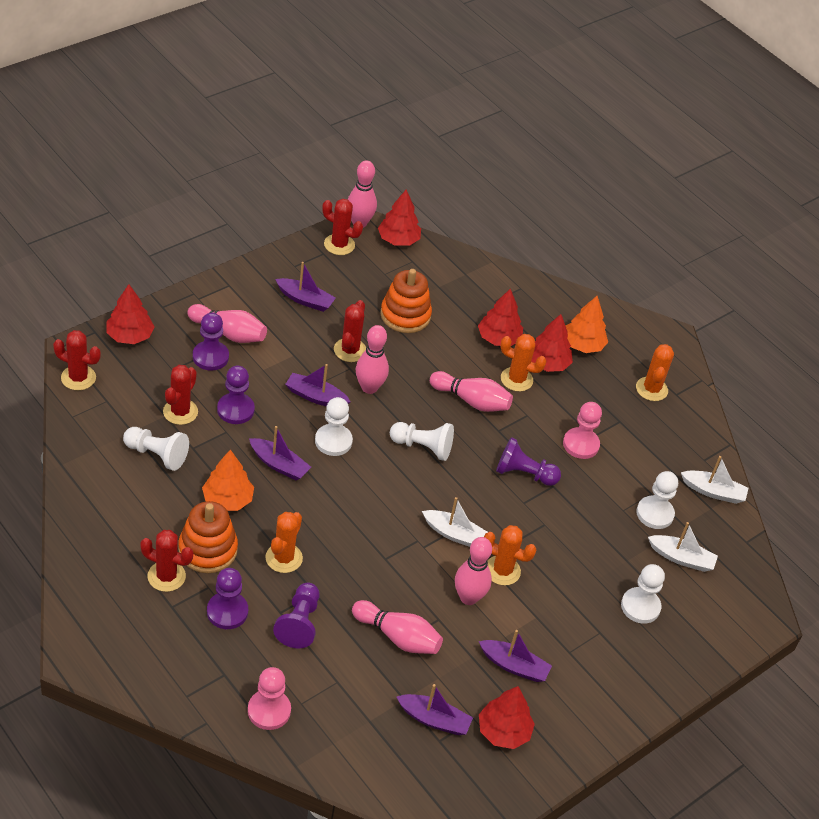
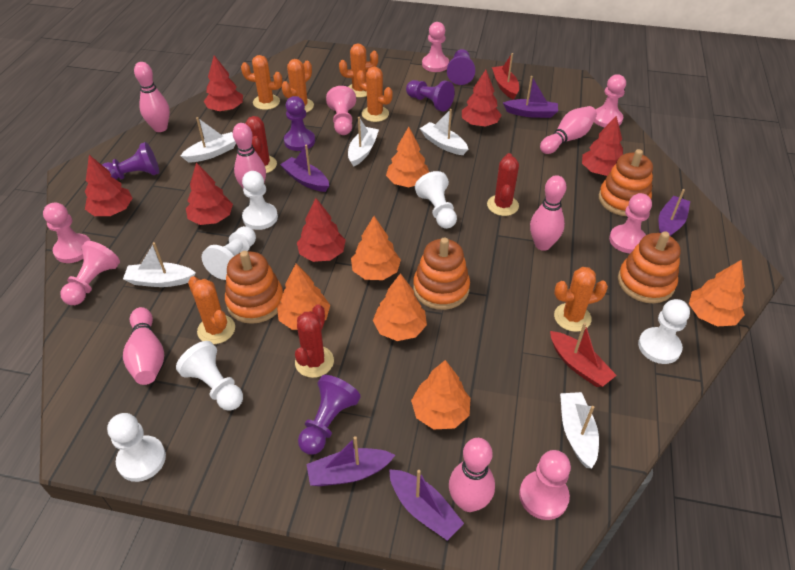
orange cactus: 4 -> 6
orange stacking toy: 2 -> 4
orange tree: 2 -> 6
pink pawn: 2 -> 7
red boat: 0 -> 2
red cactus: 5 -> 3
red tree: 5 -> 6
white boat: 3 -> 5
white pawn: 5 -> 6

